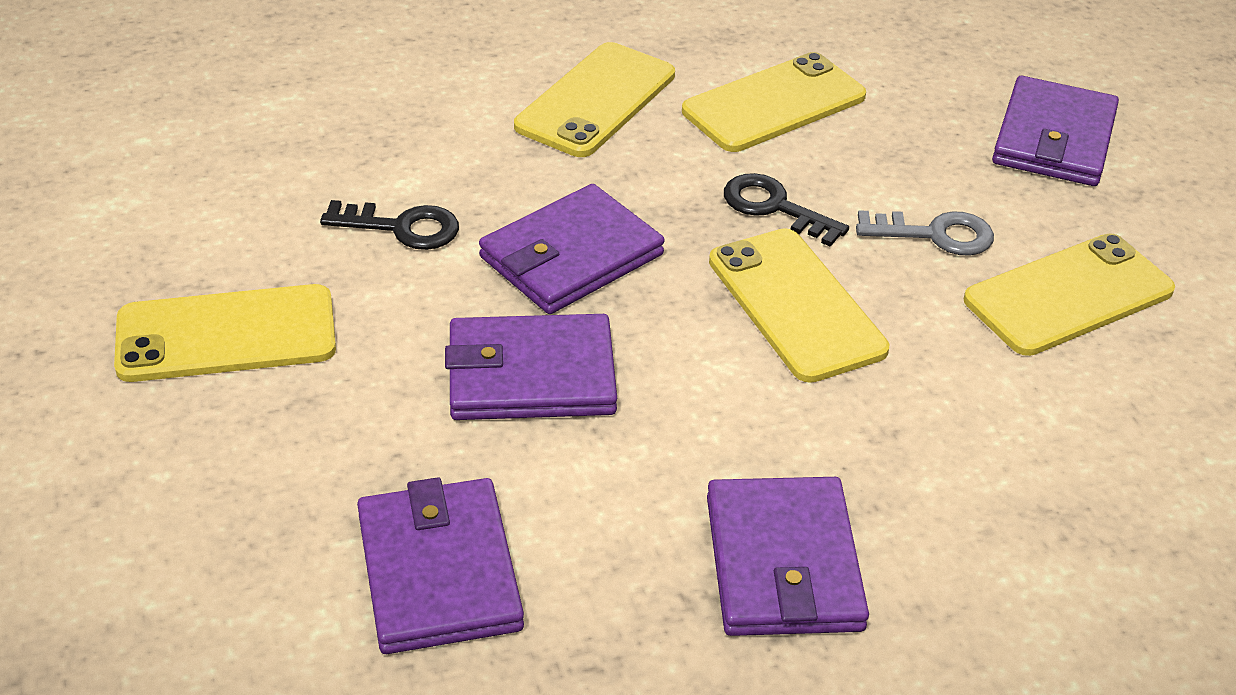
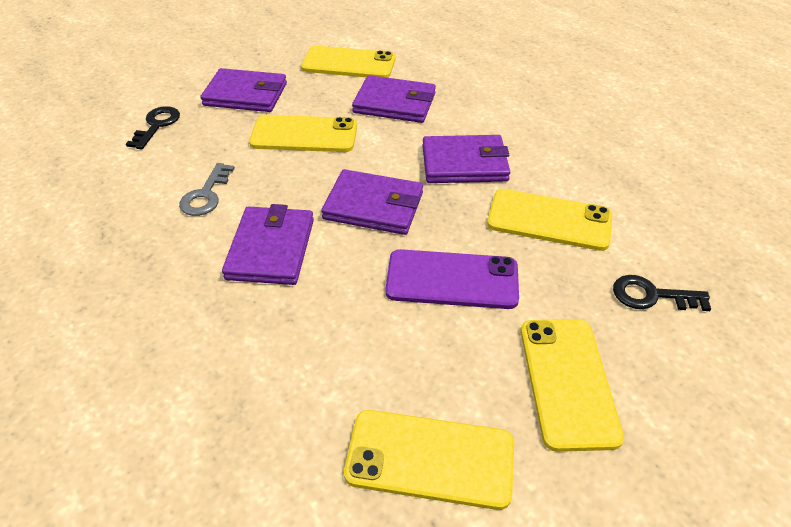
purple phone: 0 -> 1

